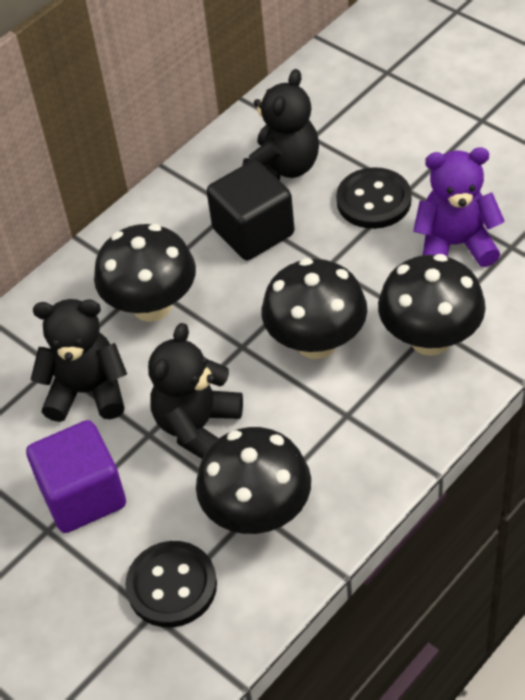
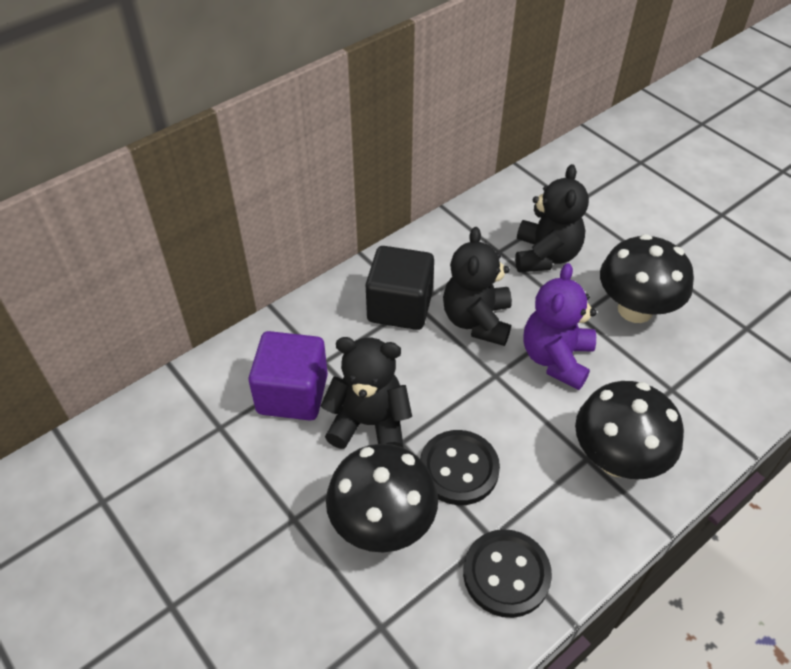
black mushroom: 4 -> 3

